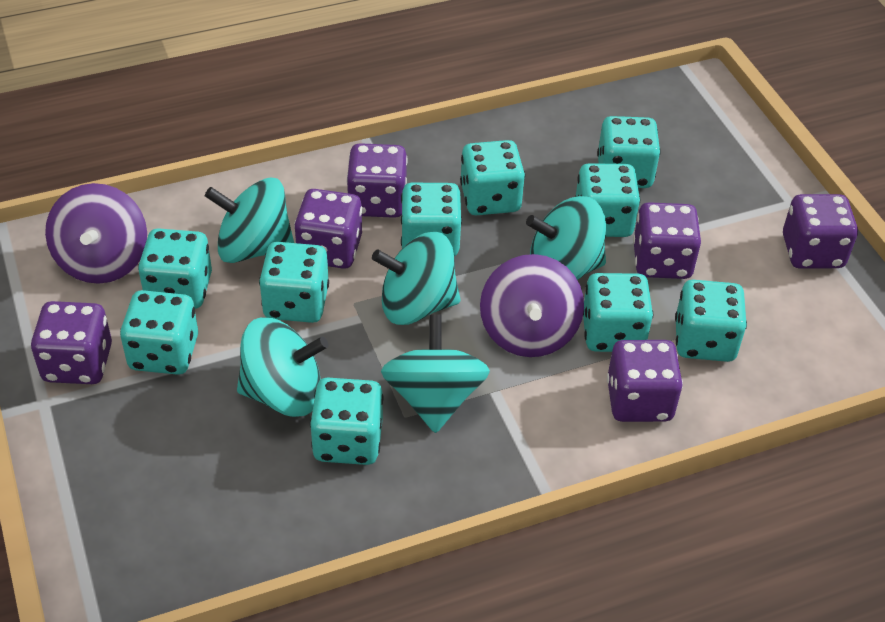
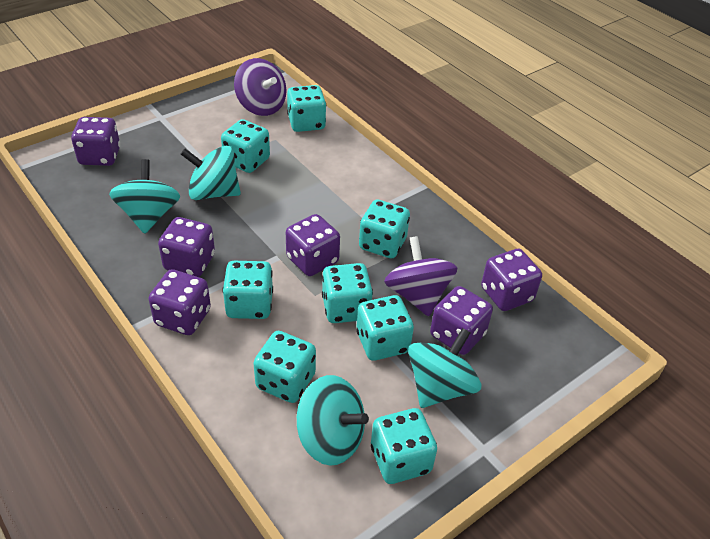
turquoise dice: 10 -> 8
turquoise spinning top: 5 -> 4

